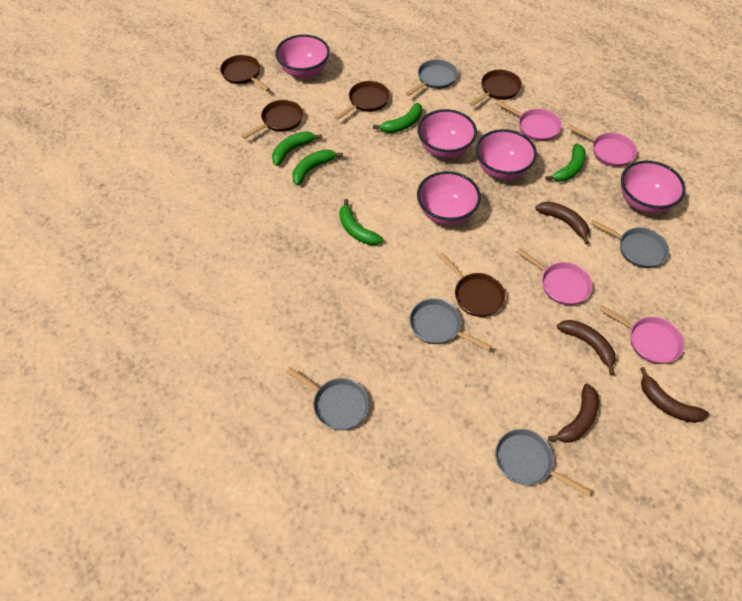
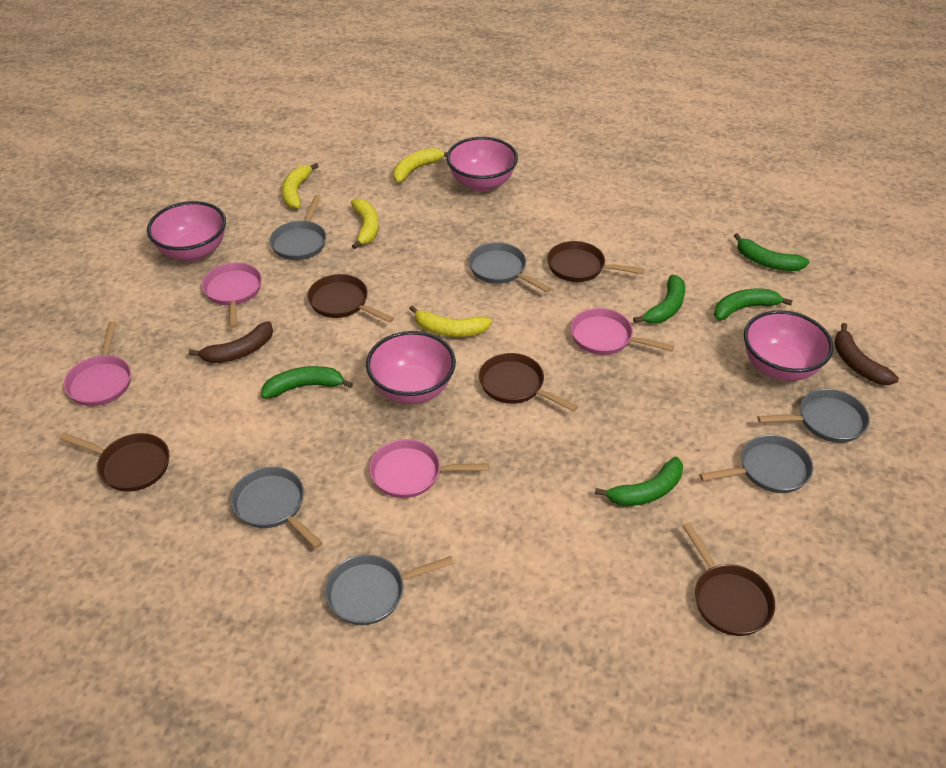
brown banana: 4 -> 2
grey pan: 5 -> 6
pink bowl: 5 -> 4
yellow banana: 0 -> 4

